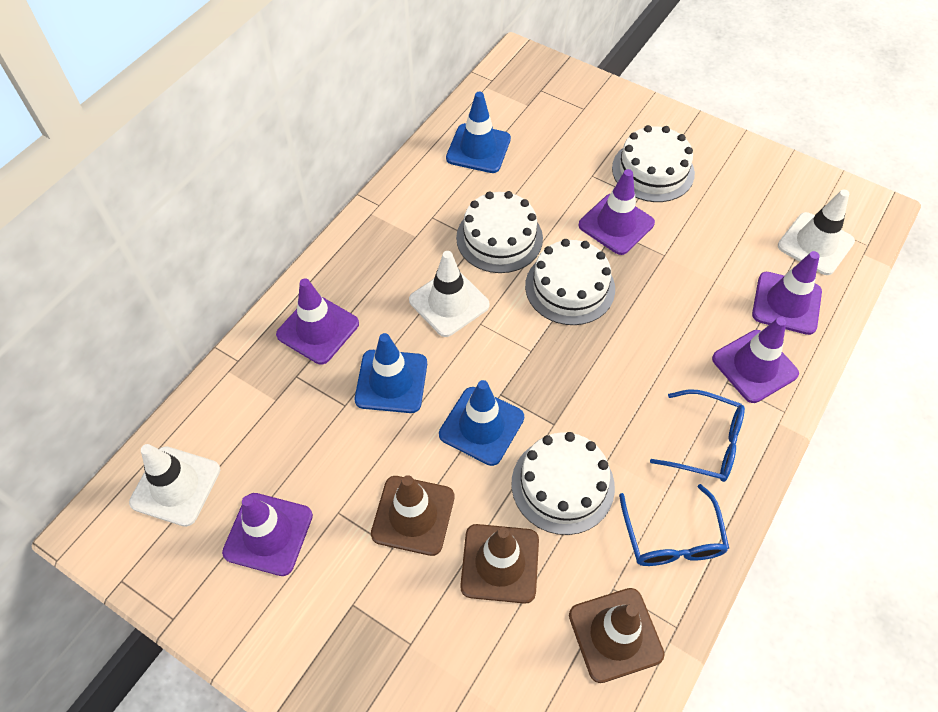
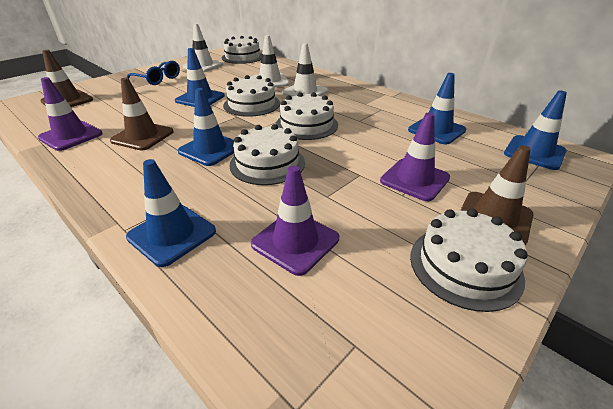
blue glasses: 2 -> 1
blue traffic cone: 3 -> 5
purple traffic cone: 5 -> 3
white cake: 4 -> 5

